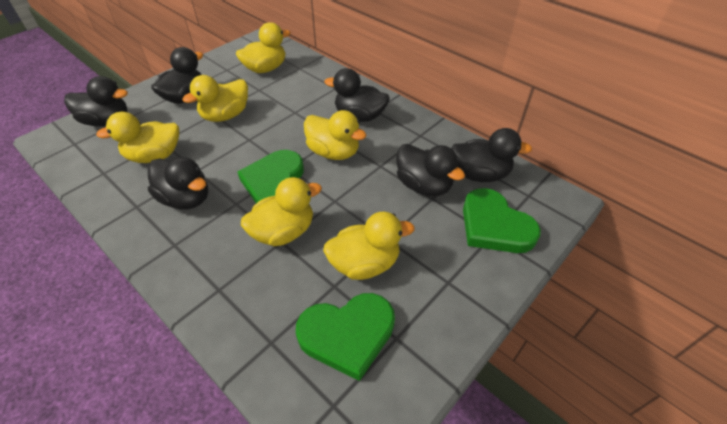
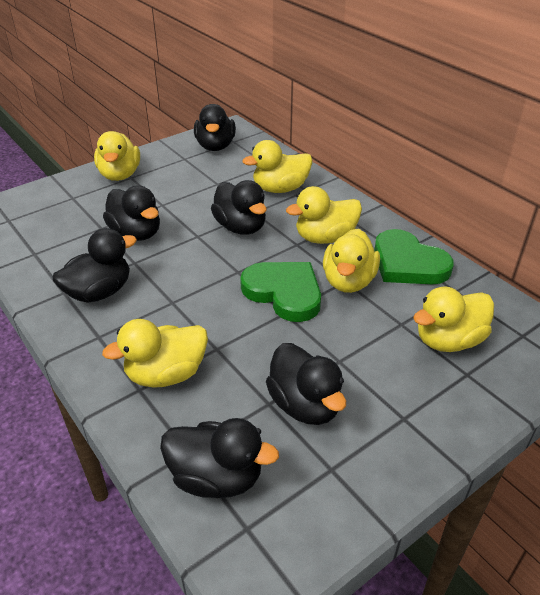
green heart: 3 -> 2

